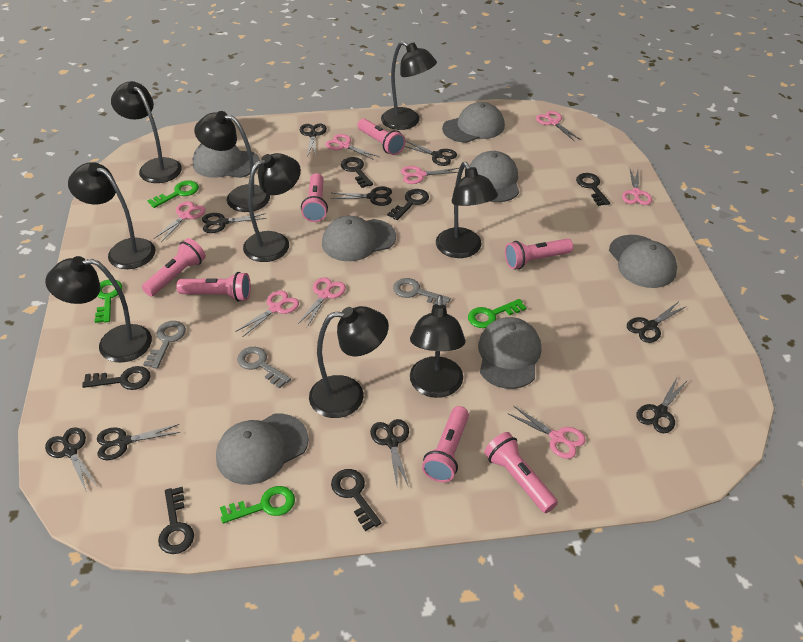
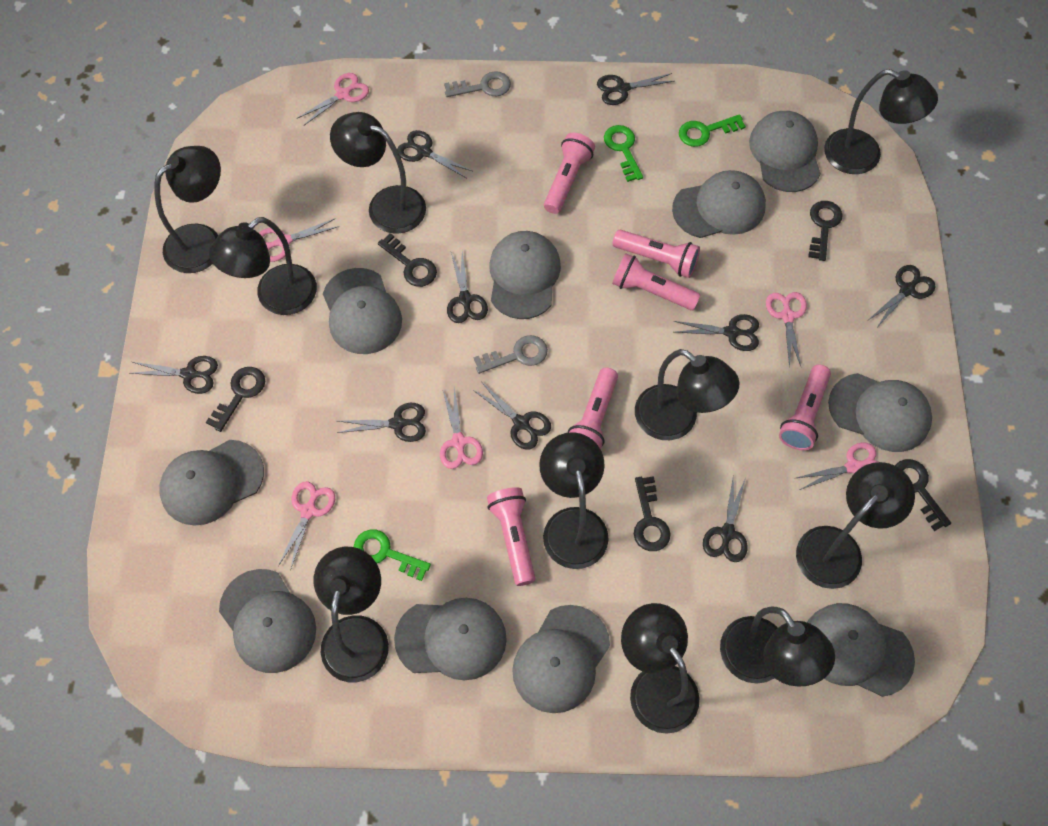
black key: 6 -> 5
black lamp: 9 -> 10
green key: 4 -> 3
grey cap: 7 -> 10
grey key: 3 -> 2
pink flashlight: 7 -> 6
pink scissors: 8 -> 6

